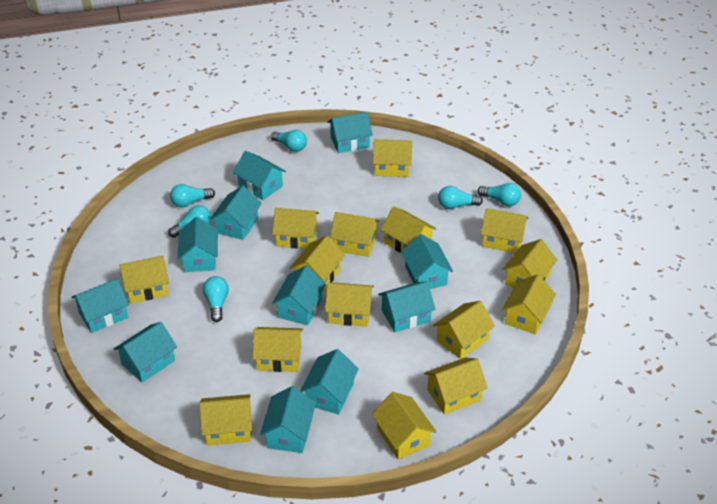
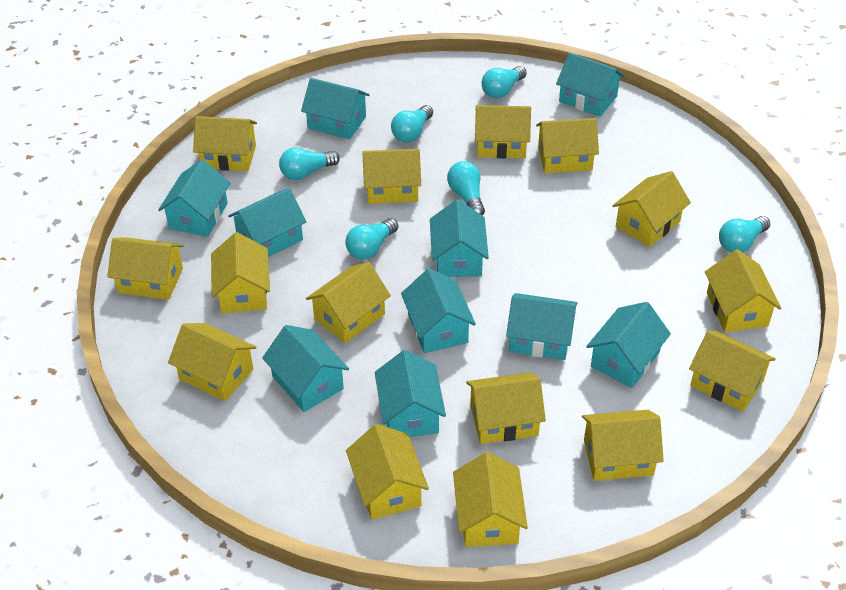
turquoise house: 11 -> 10

